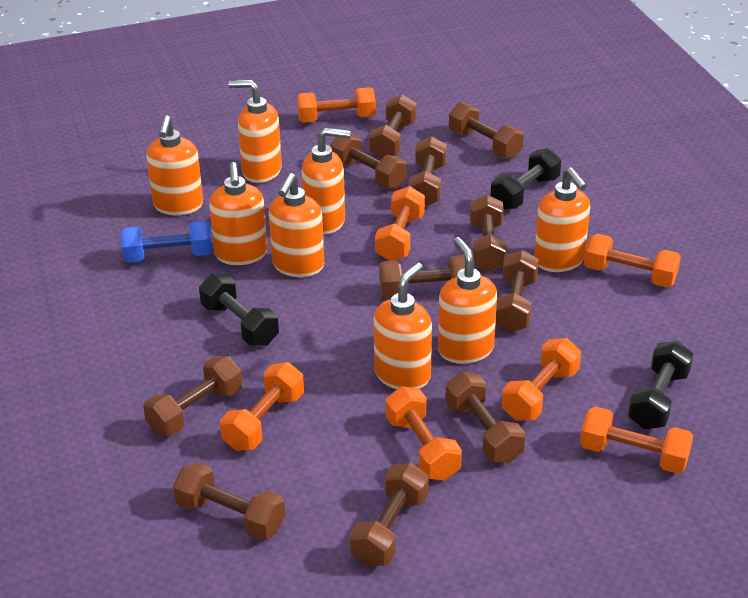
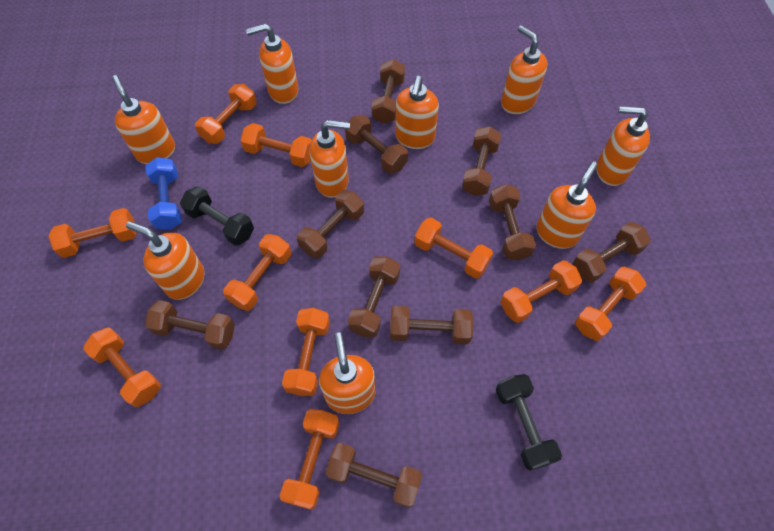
black dumbbell: 3 -> 2
brown dumbbell: 11 -> 10
orange dumbbell: 7 -> 10
orange soap dispenser: 8 -> 9

